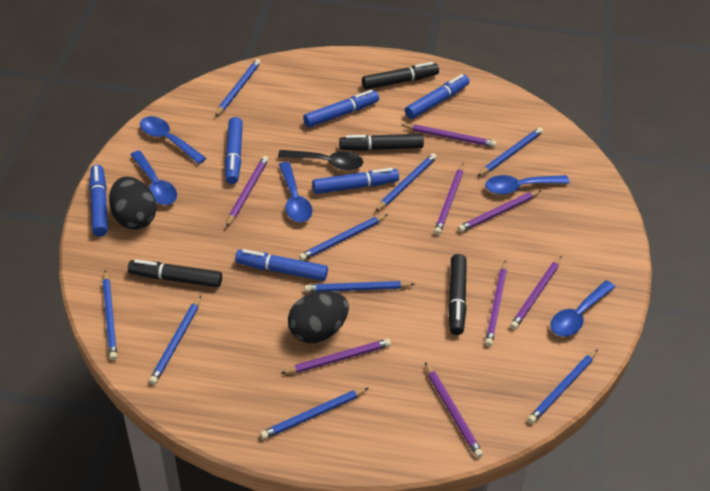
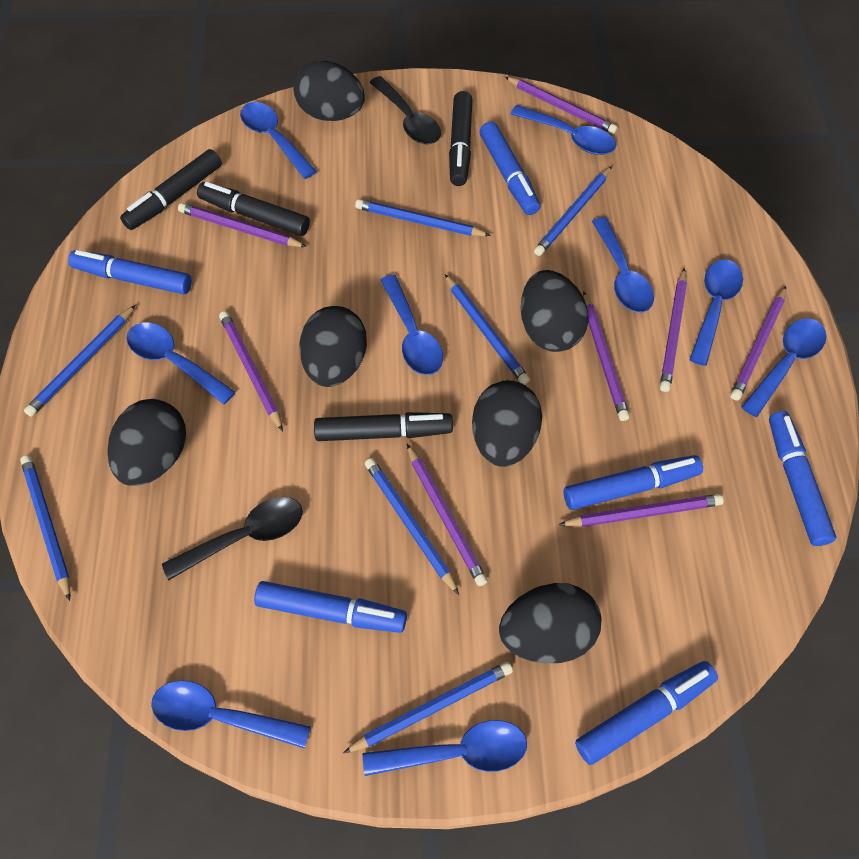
black egg: 2 -> 6
black spoon: 1 -> 2
blue pencil: 9 -> 7
blue spoon: 5 -> 9

